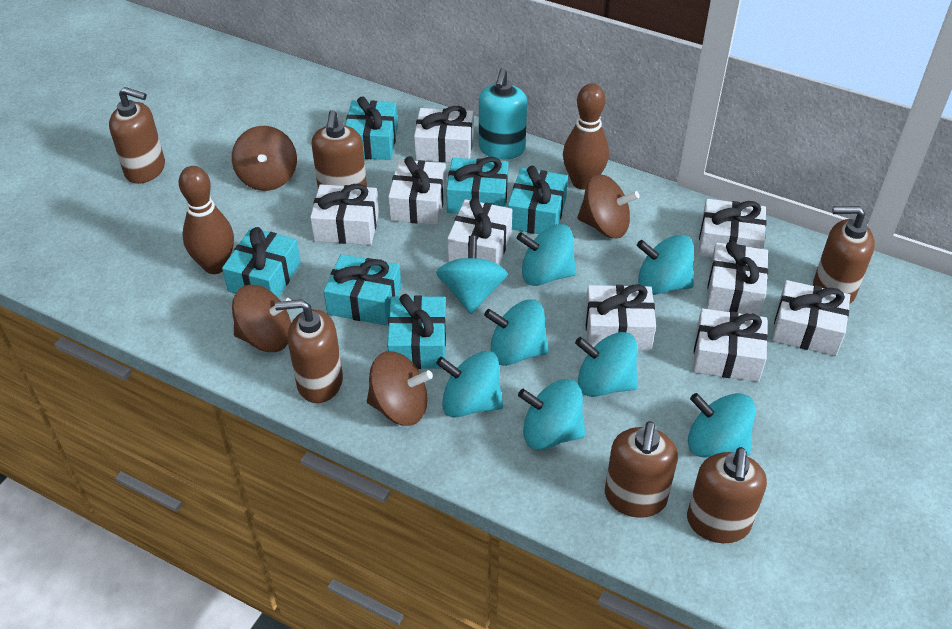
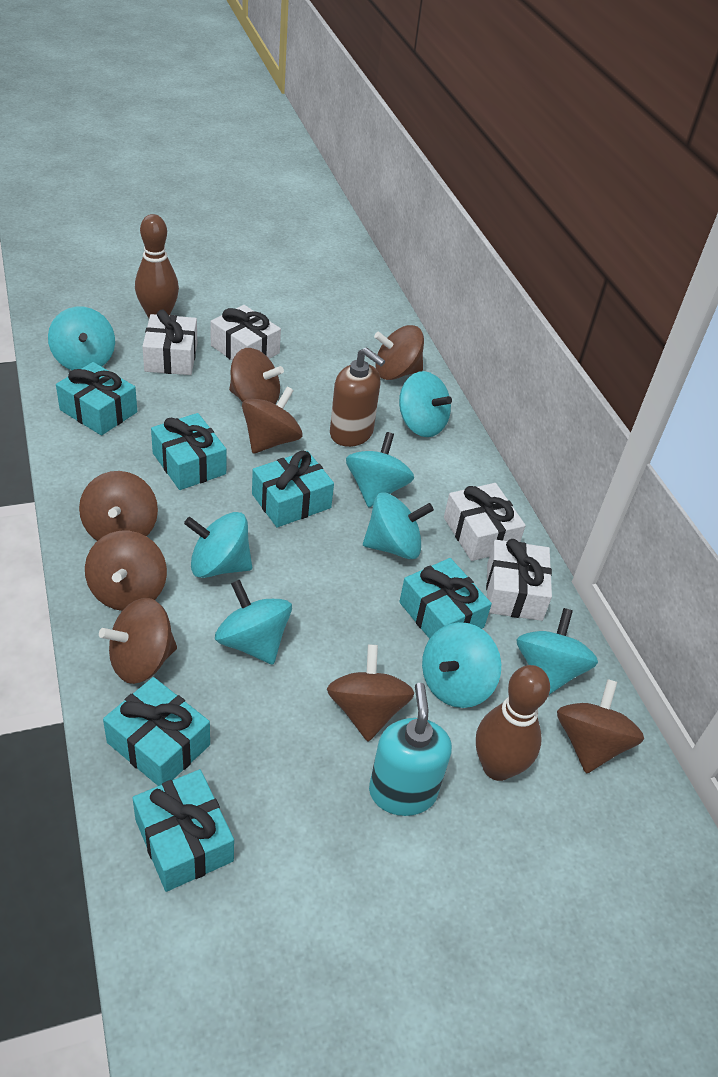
brown soap dispenser: 6 -> 1
brown spinning top: 4 -> 8
white gift: 9 -> 4

